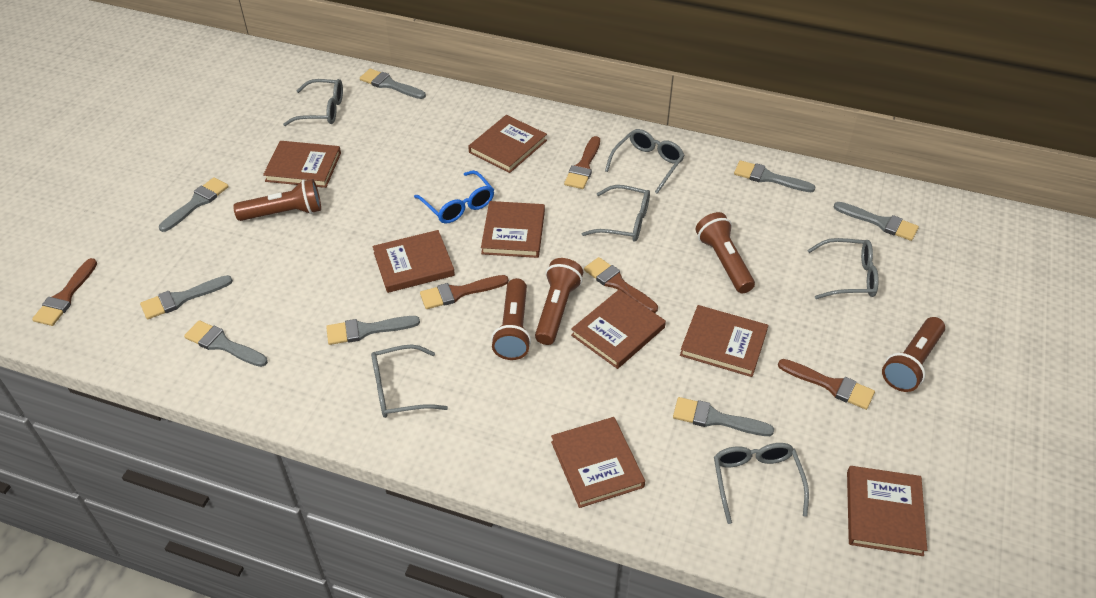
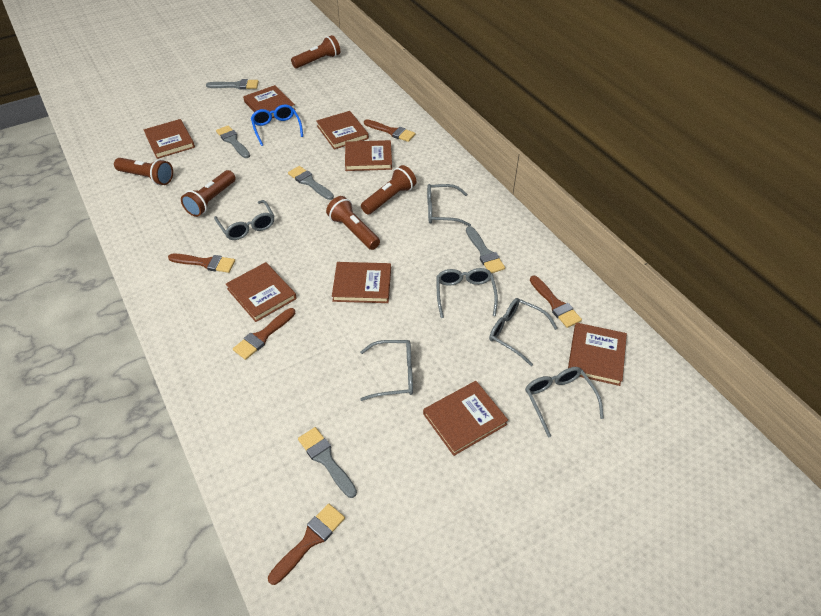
grey brush: 8 -> 5

